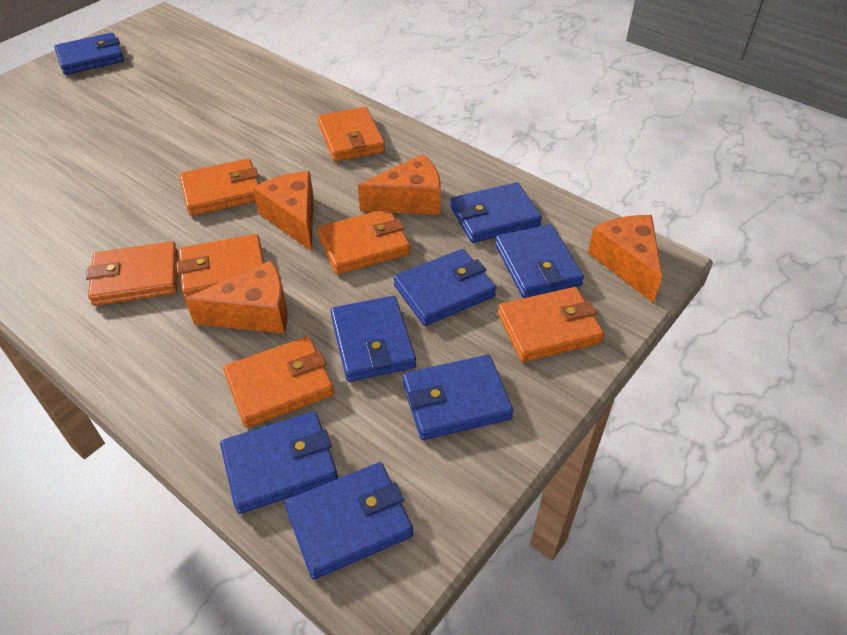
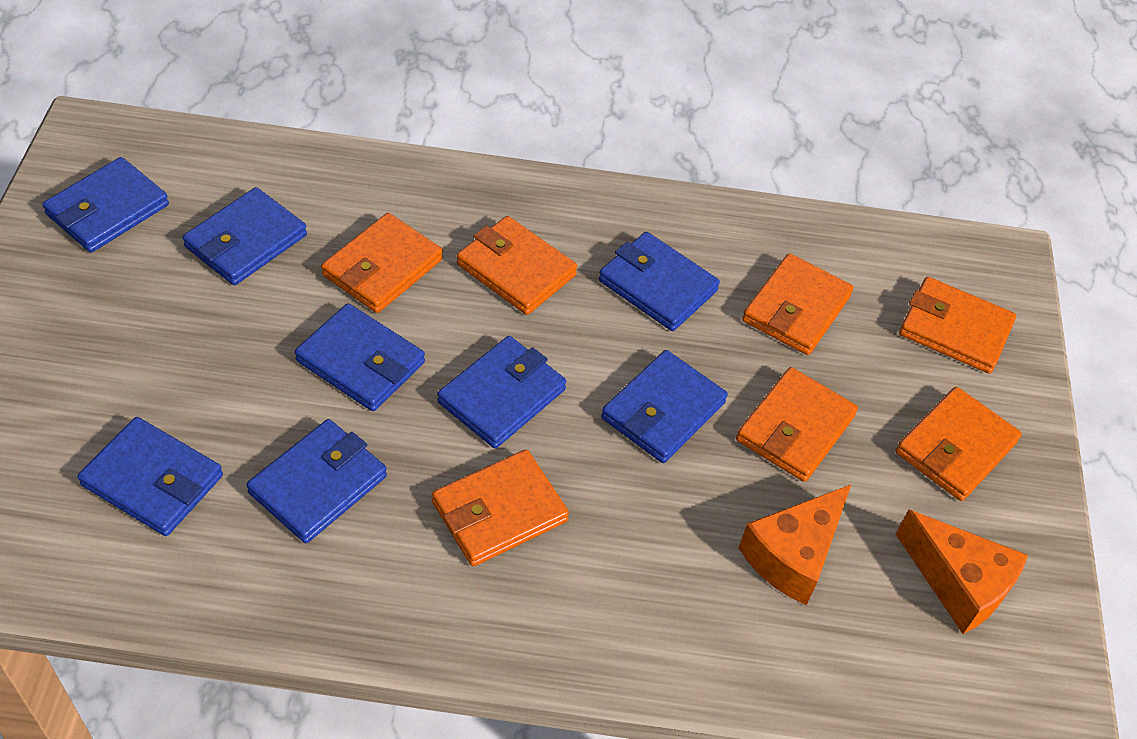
orange cheese: 4 -> 2

